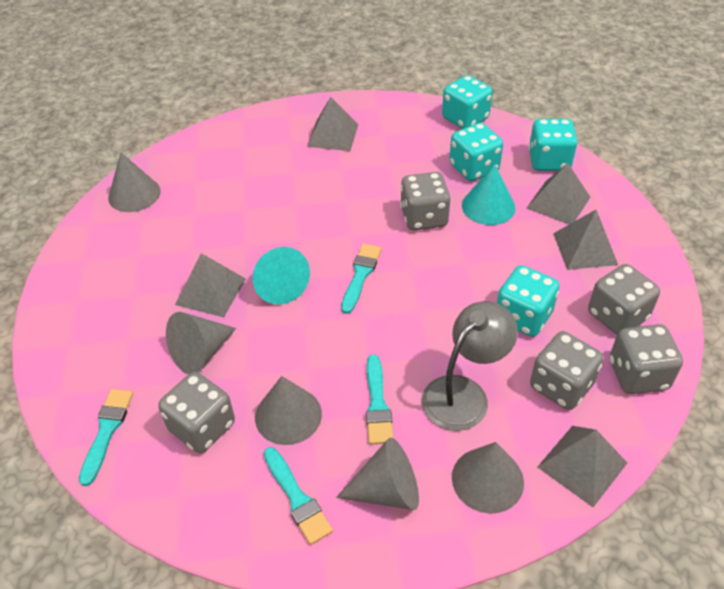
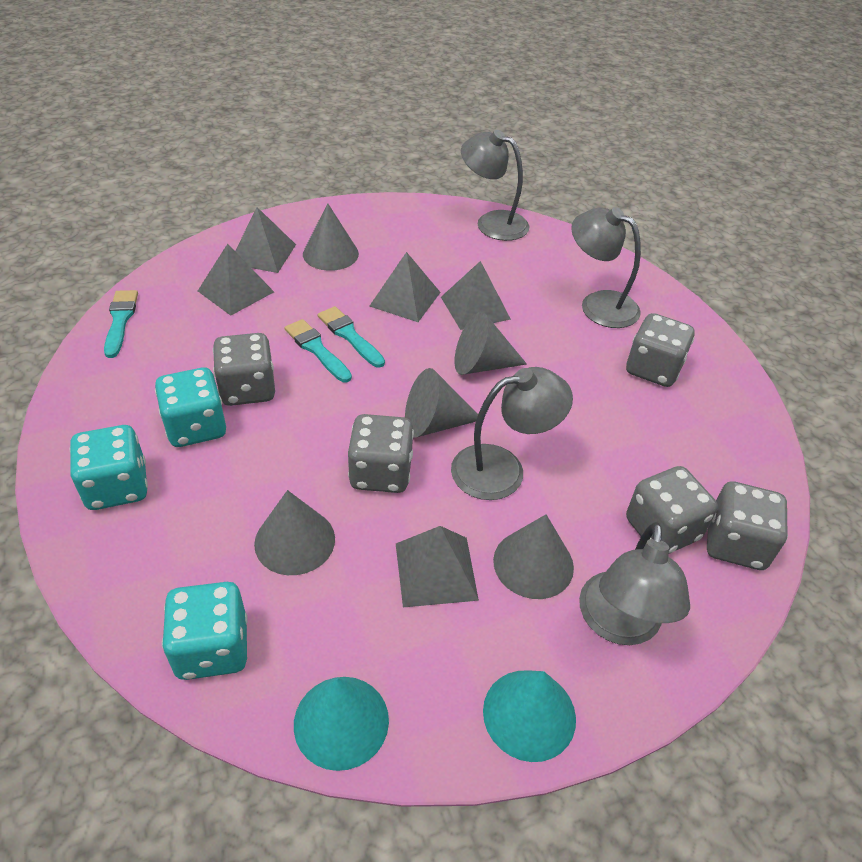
grey lamp: 1 -> 4
turquoise brush: 4 -> 3
turquoise dice: 4 -> 3

